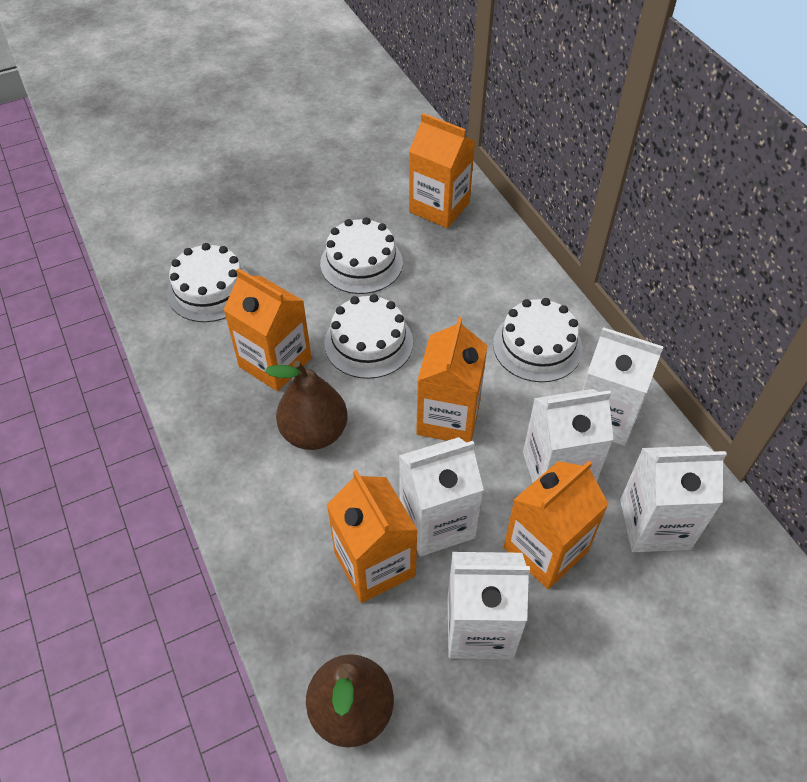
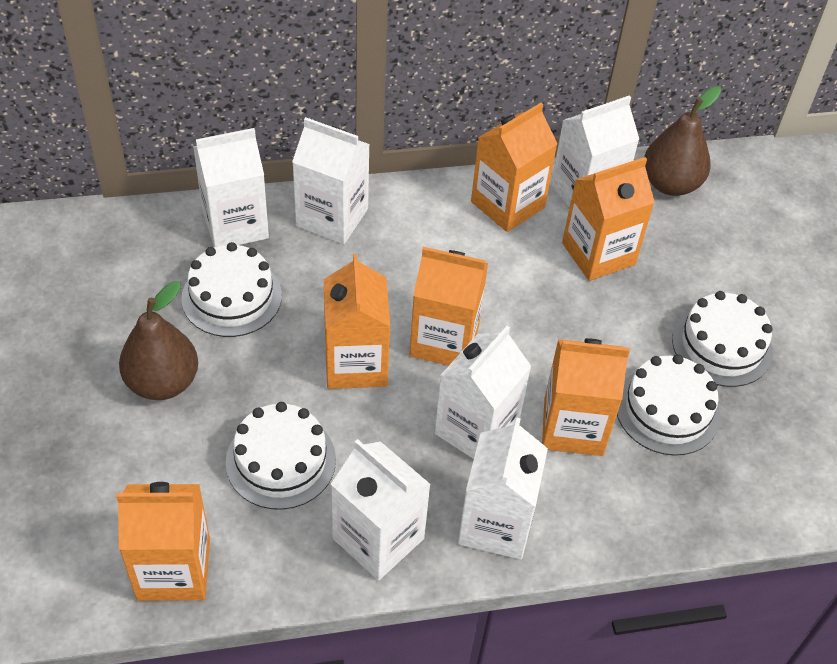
orange carton: 5 -> 6
white carton: 5 -> 6

